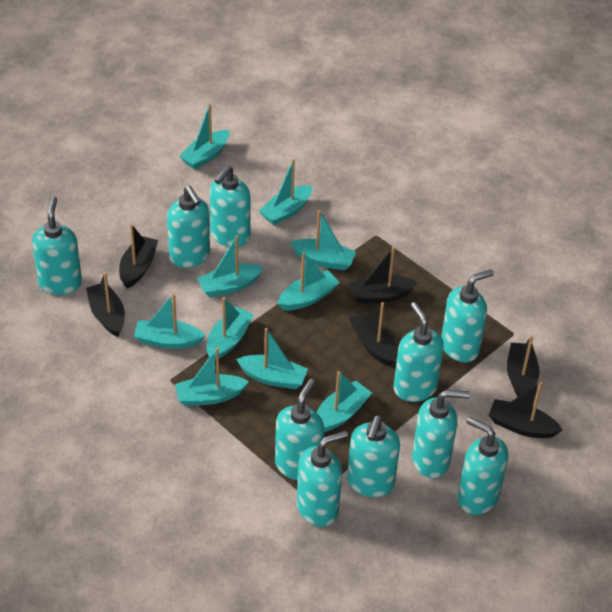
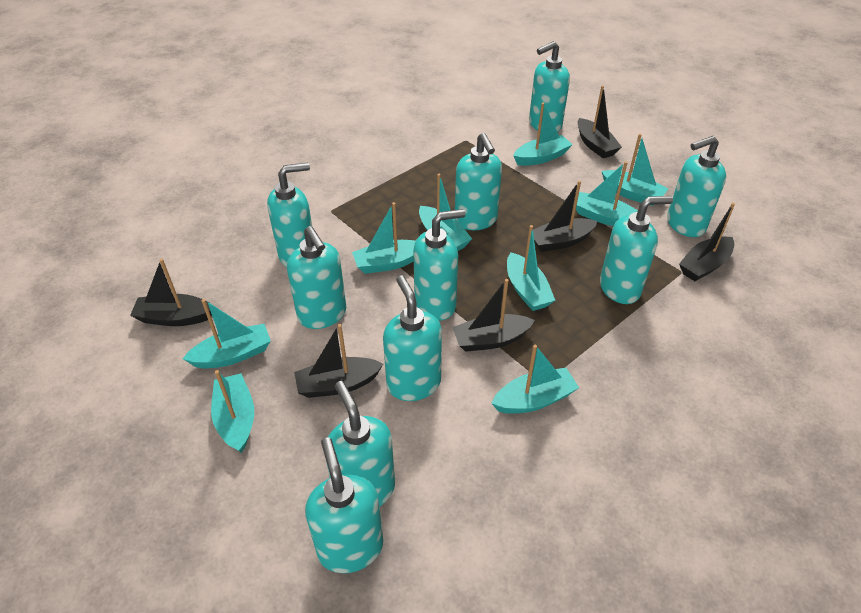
turquoise boat: 10 -> 9

